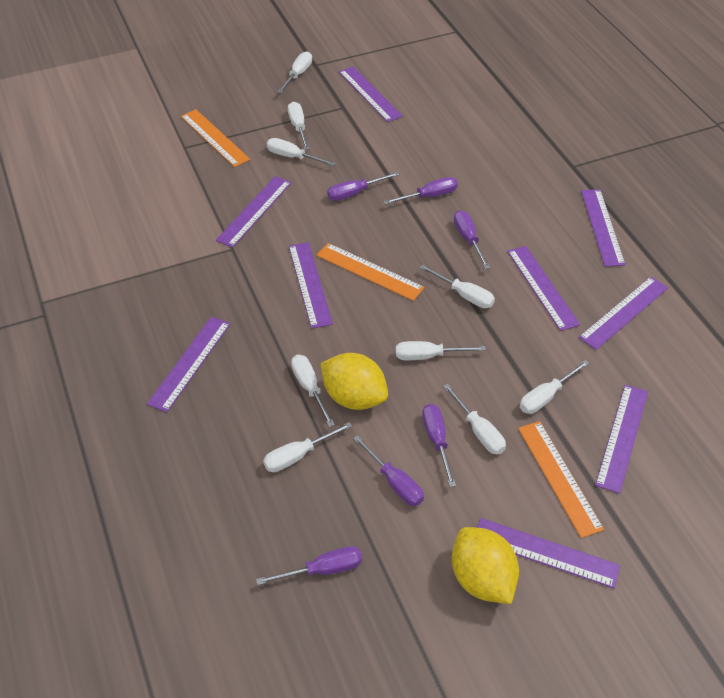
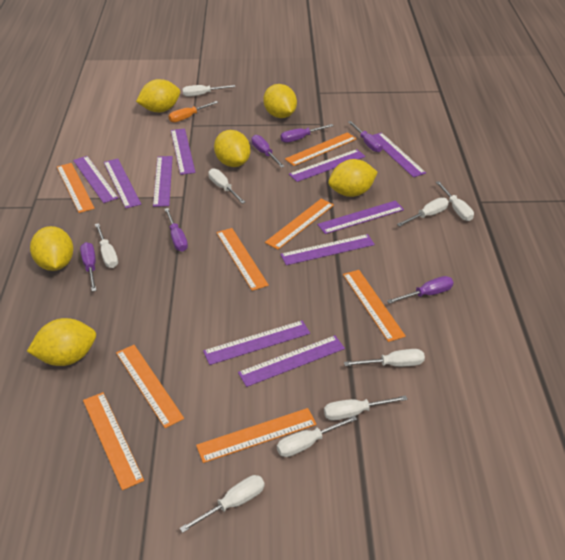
orange ruler: 3 -> 8
orange screwdriver: 0 -> 1
purple ruler: 9 -> 10
yellow lemon: 2 -> 6

